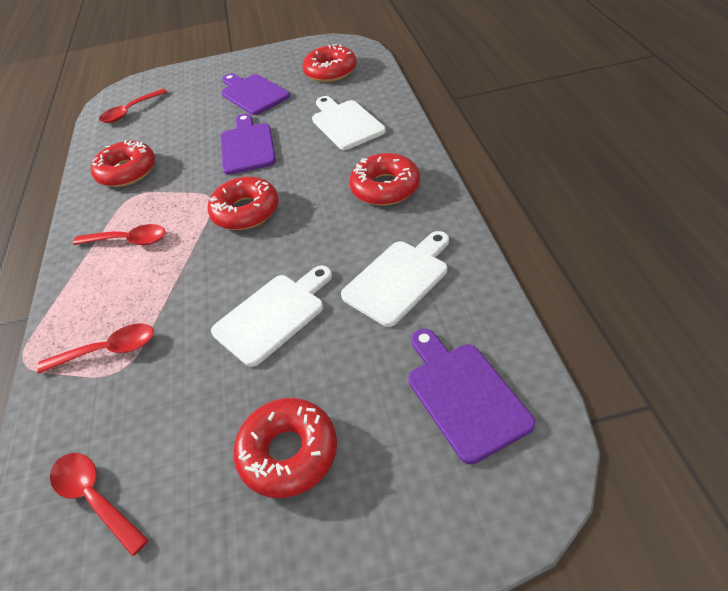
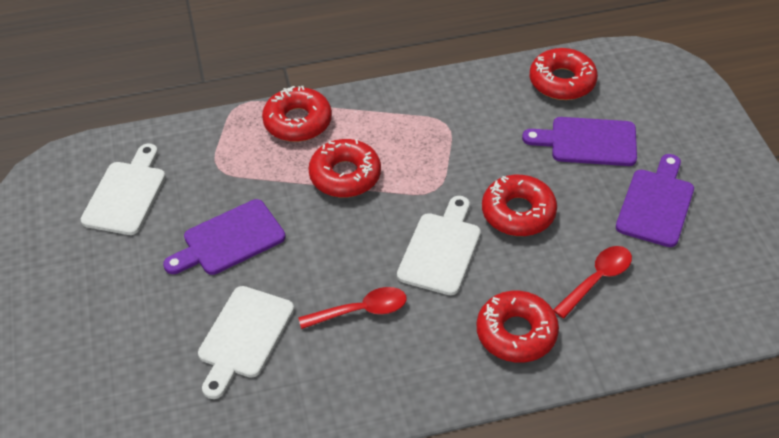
red spoon: 4 -> 2

